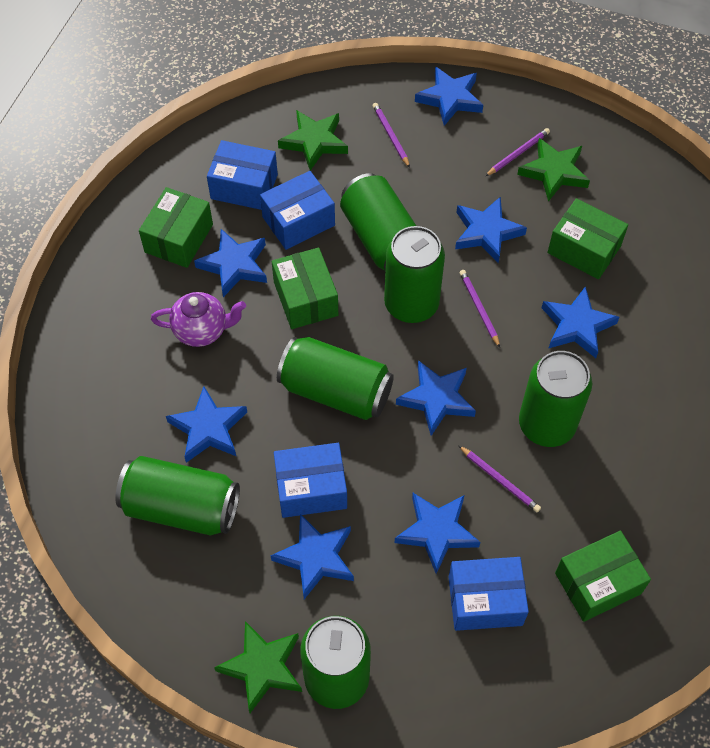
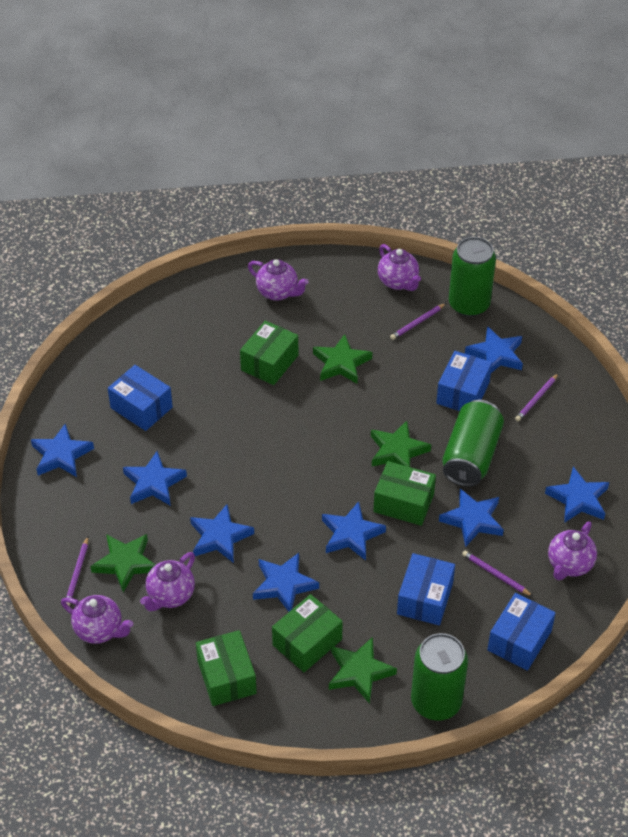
green can: 6 -> 3
green star: 3 -> 4
purple teapot: 1 -> 5

